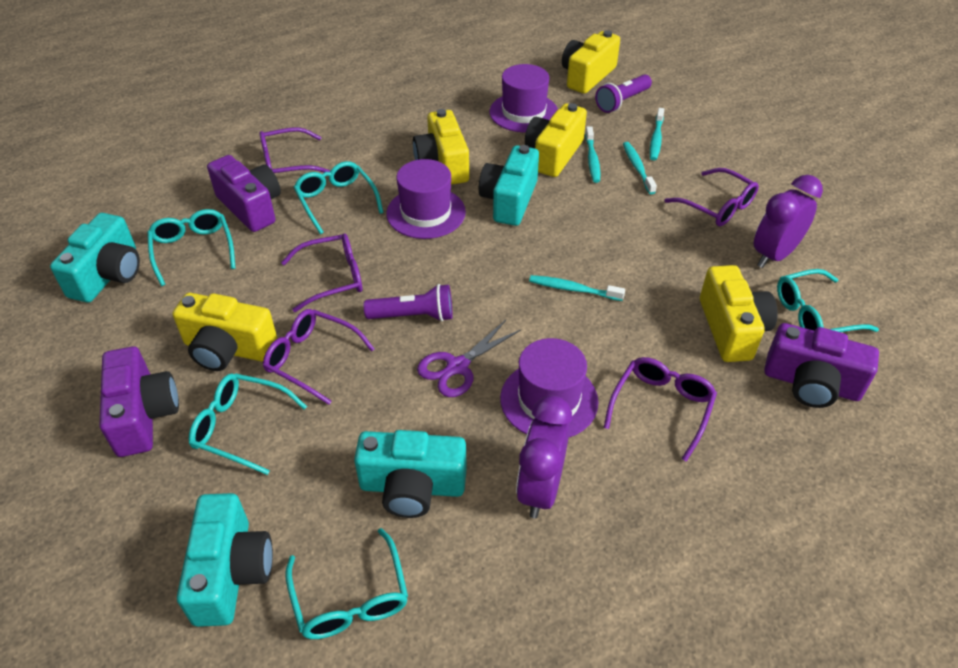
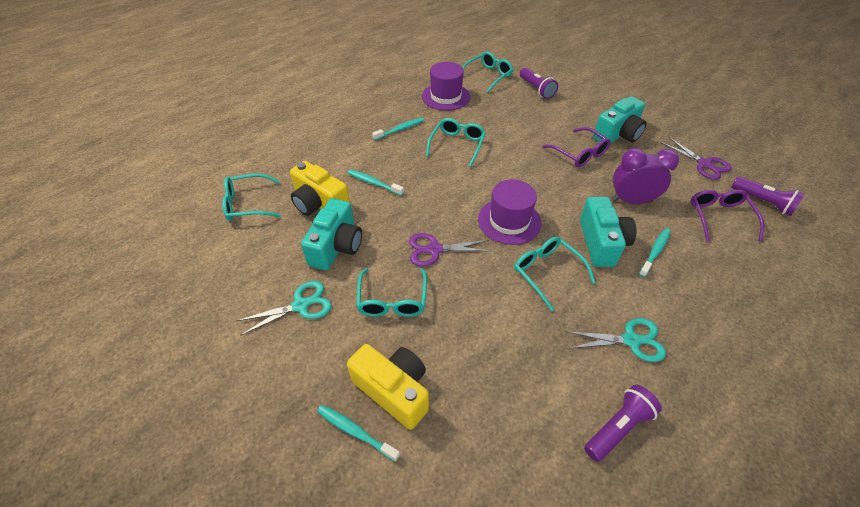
purple camera: 3 -> 0
purple clock: 2 -> 1
purple flashlight: 2 -> 3
purple glasses: 5 -> 2
purple hat: 3 -> 2
purple scissors: 1 -> 2
turquoise camera: 4 -> 3
turquoise scissors: 0 -> 2
yellow camera: 5 -> 2

